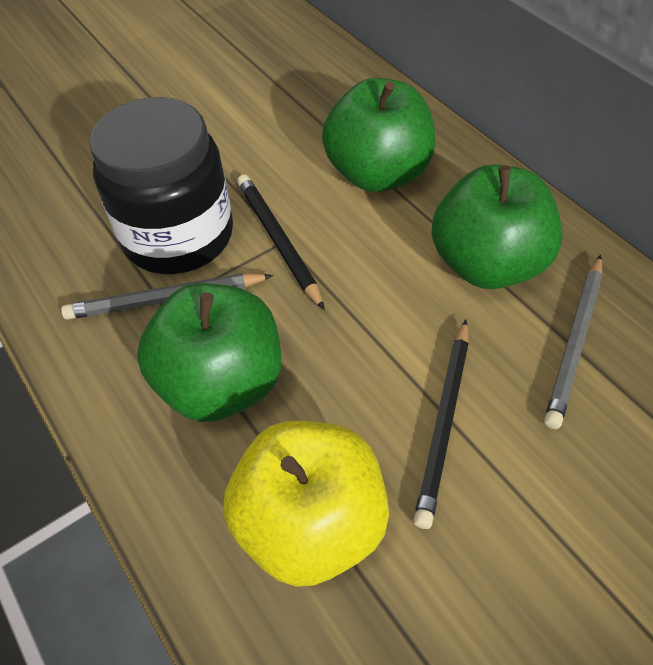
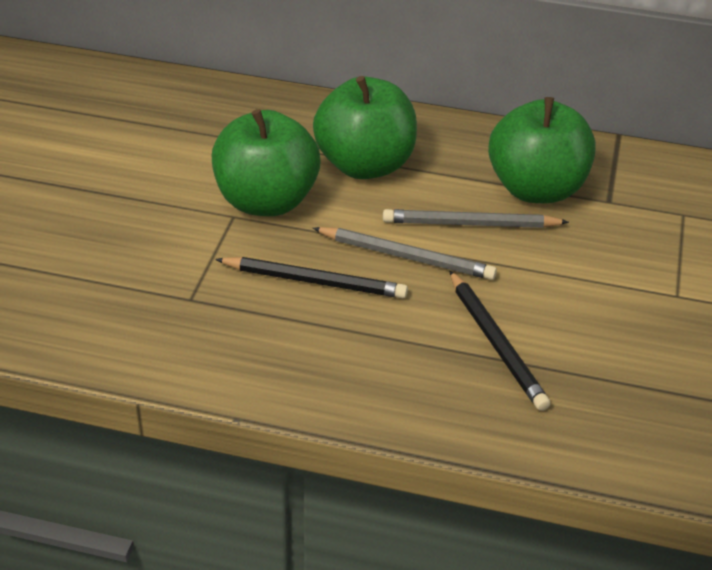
black jar: 1 -> 0
yellow apple: 1 -> 0

